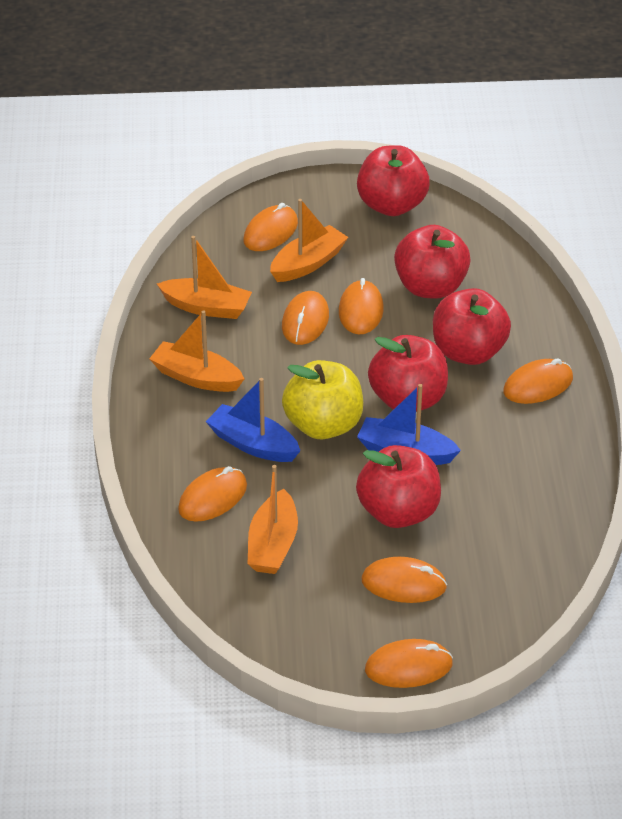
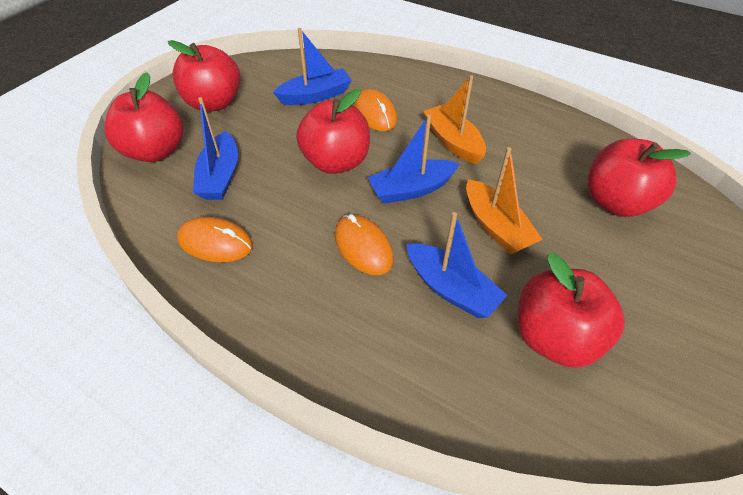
blue boat: 2 -> 4
orange boat: 4 -> 2
orange mouse: 7 -> 3
yellow apple: 1 -> 0

